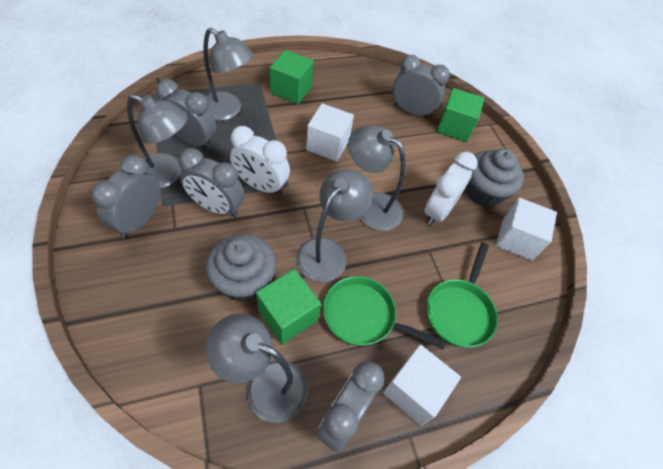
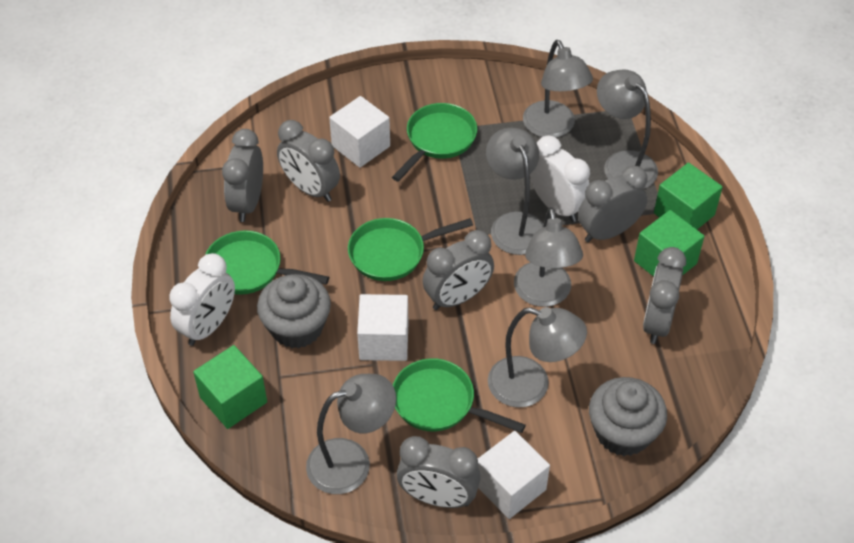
green pan: 2 -> 4
grey clock: 5 -> 6
grey lamp: 5 -> 6

